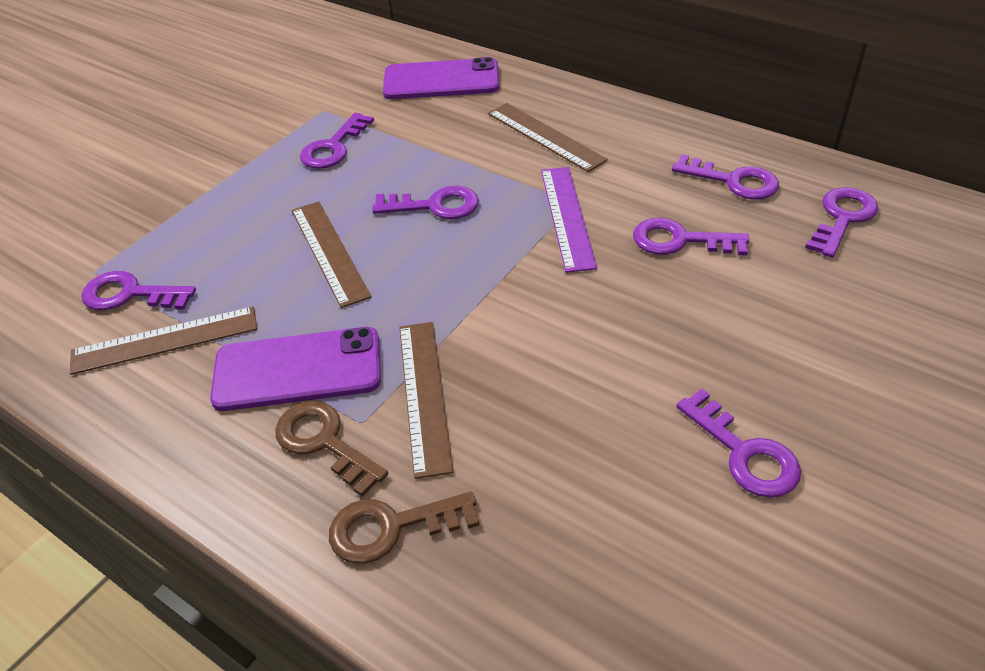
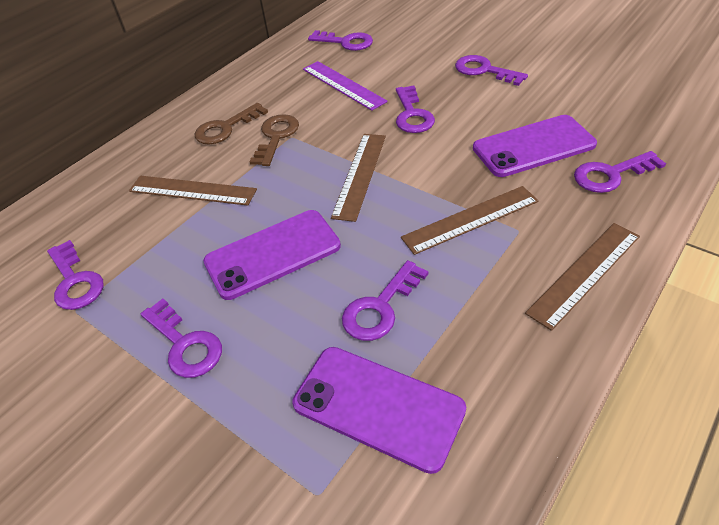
purple phone: 2 -> 3

